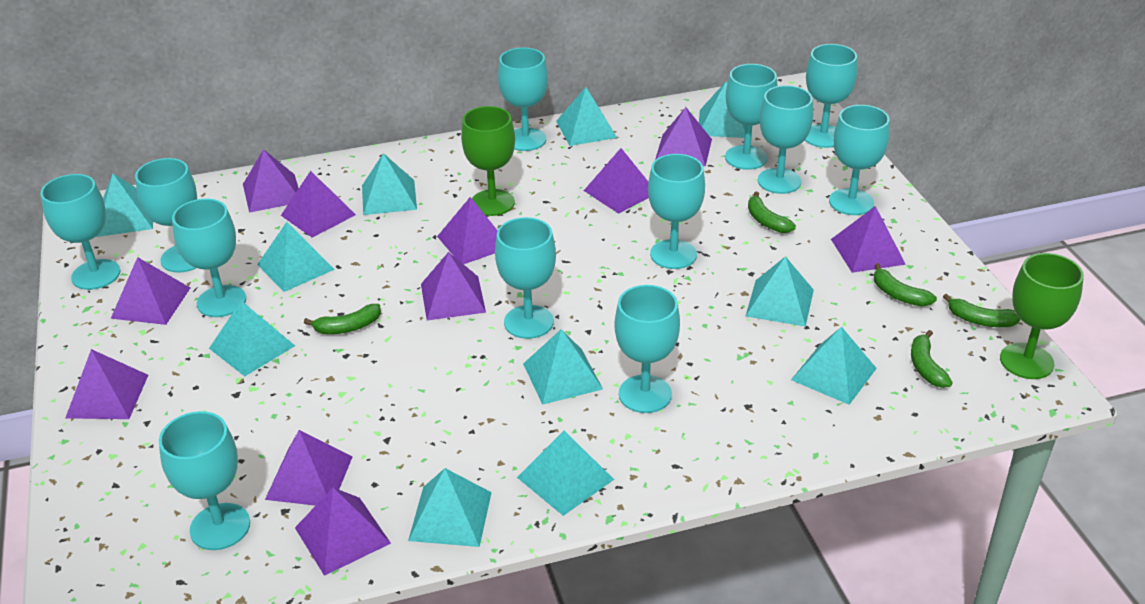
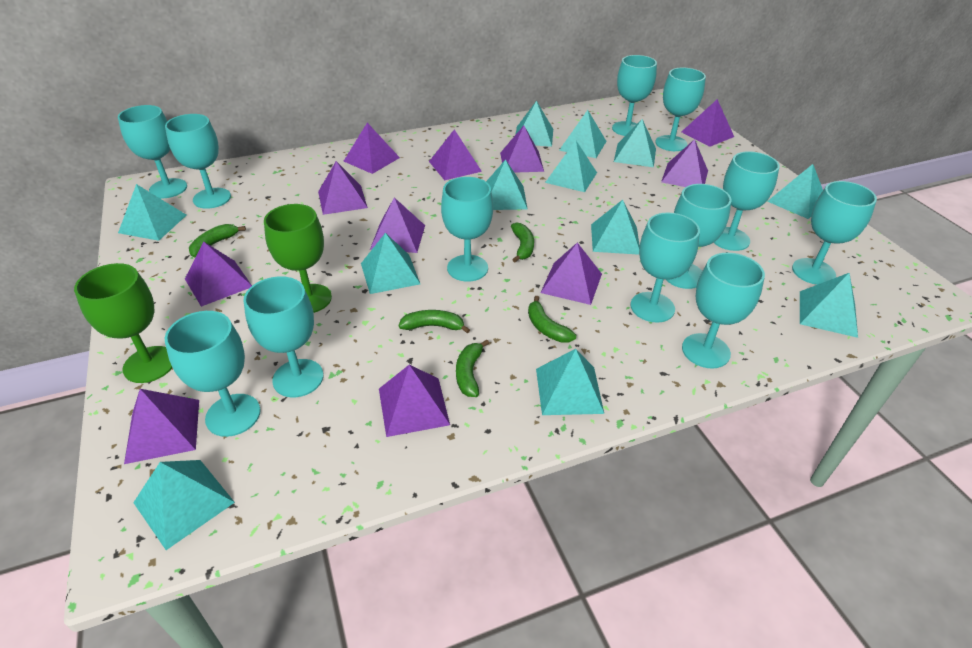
turquoise pyramid: 11 -> 12

